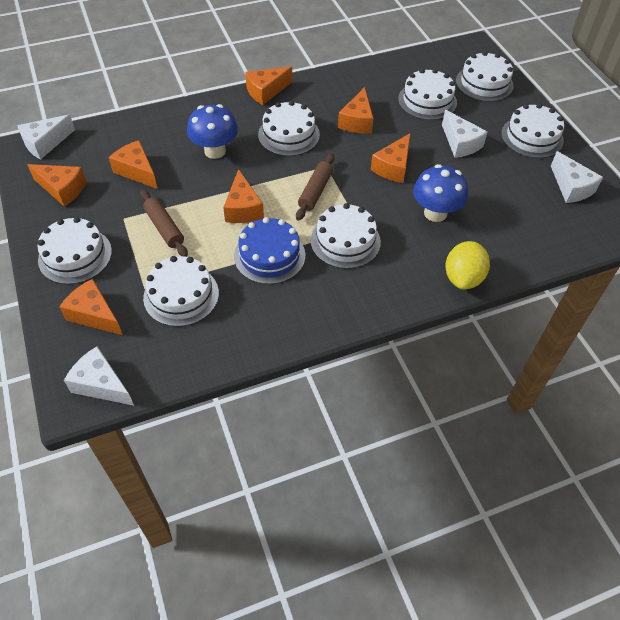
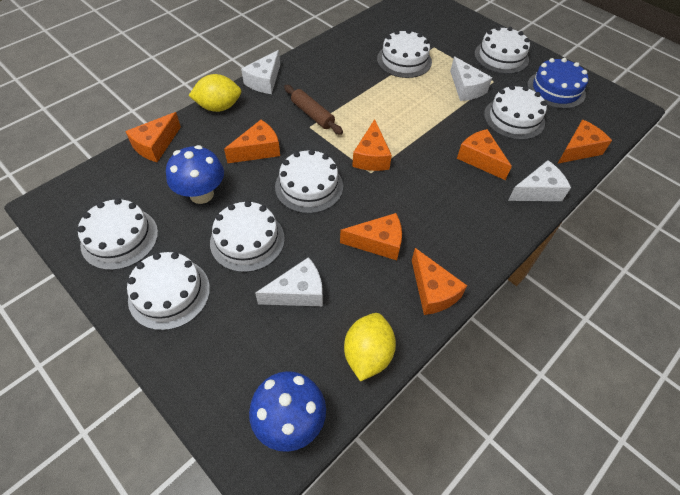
brown rolling pin: 2 -> 1
yellow lemon: 1 -> 2

